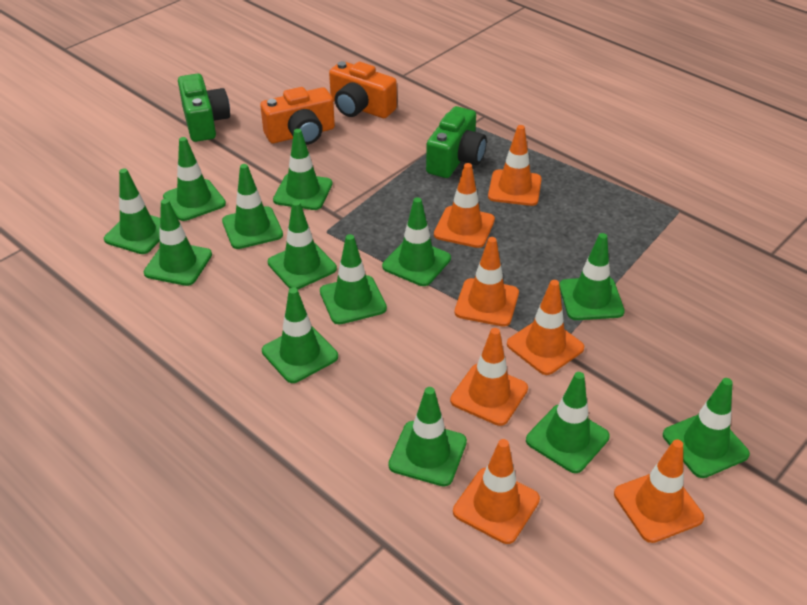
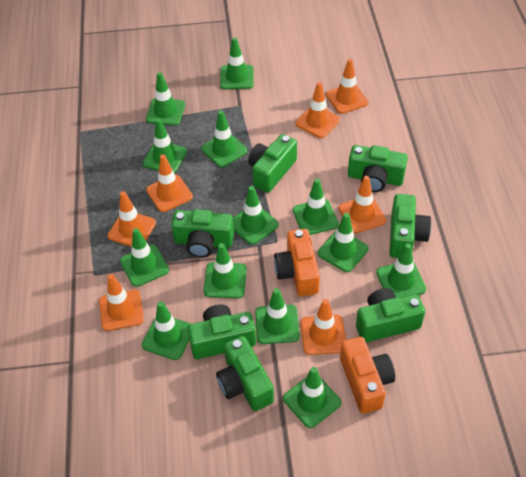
green camera: 2 -> 7

